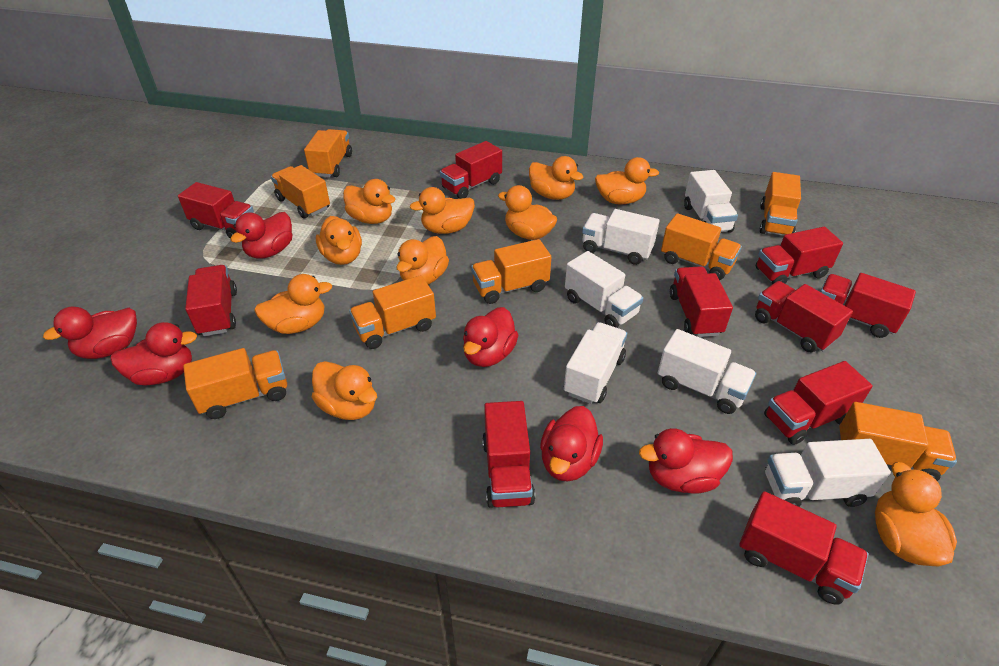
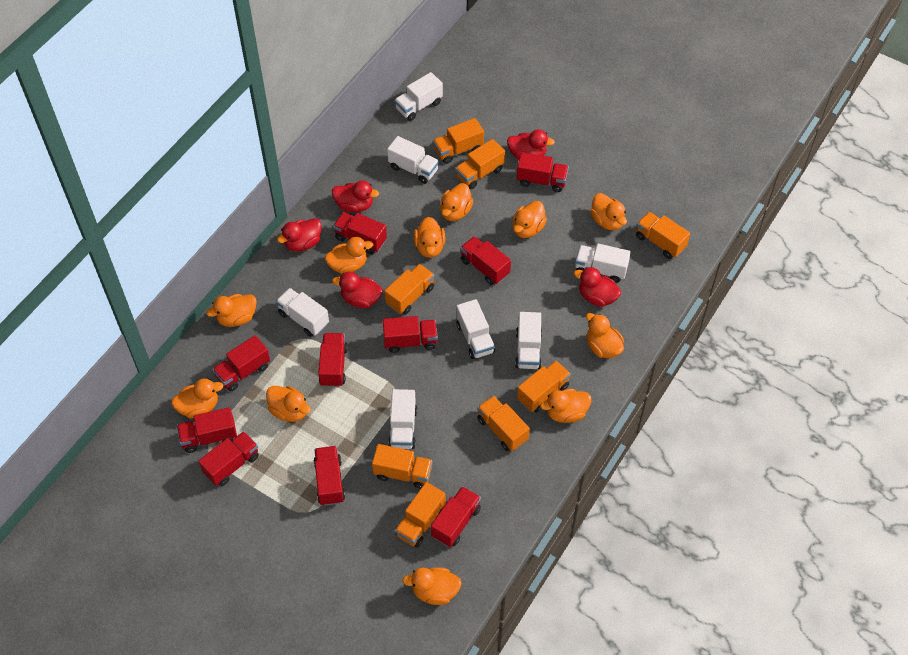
orange duck: 10 -> 11
red duck: 6 -> 5
white truck: 6 -> 7

